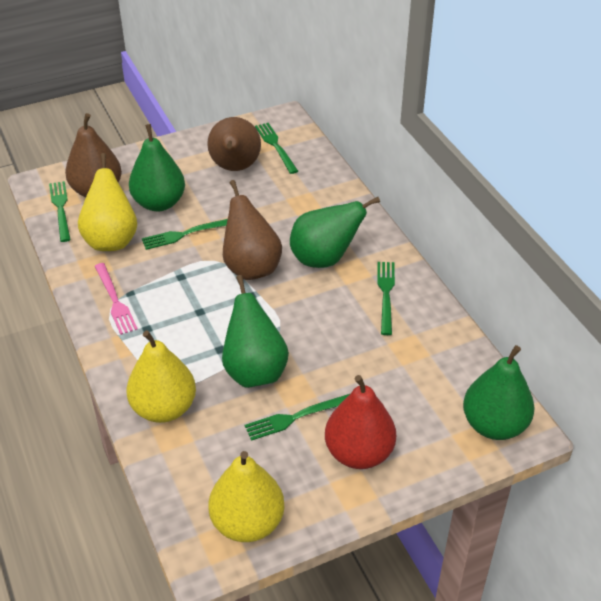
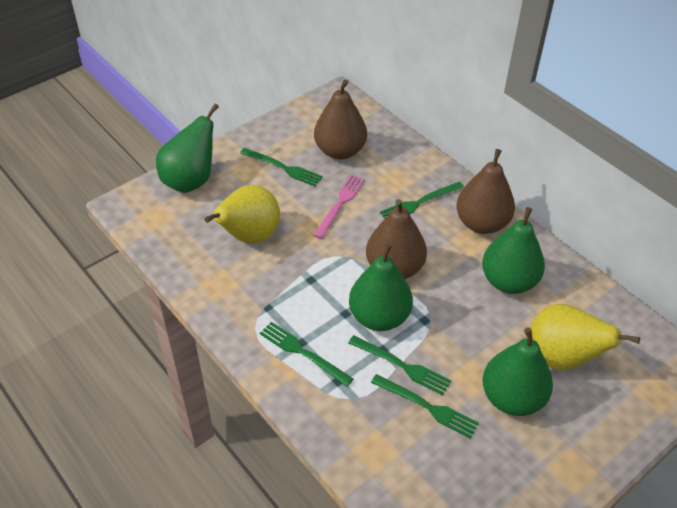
red pear: 1 -> 0
yellow pear: 3 -> 2

